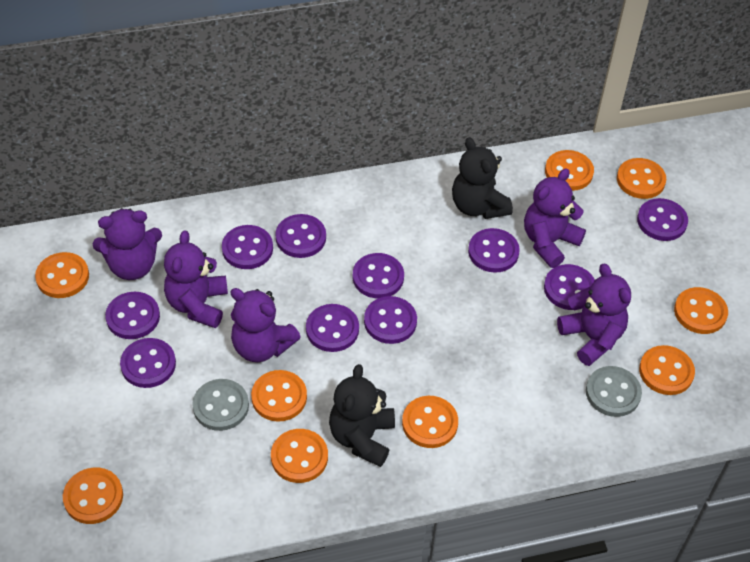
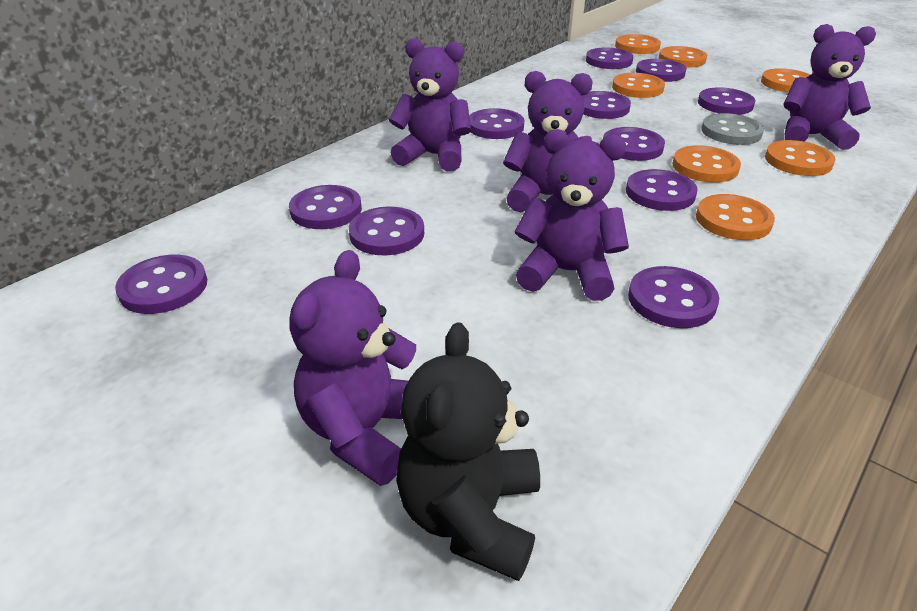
black teddy bear: 2 -> 1
grey button: 2 -> 1
orange button: 9 -> 7
purple button: 10 -> 11

